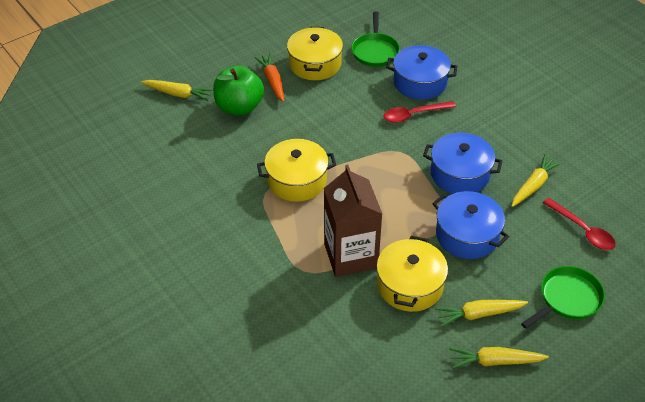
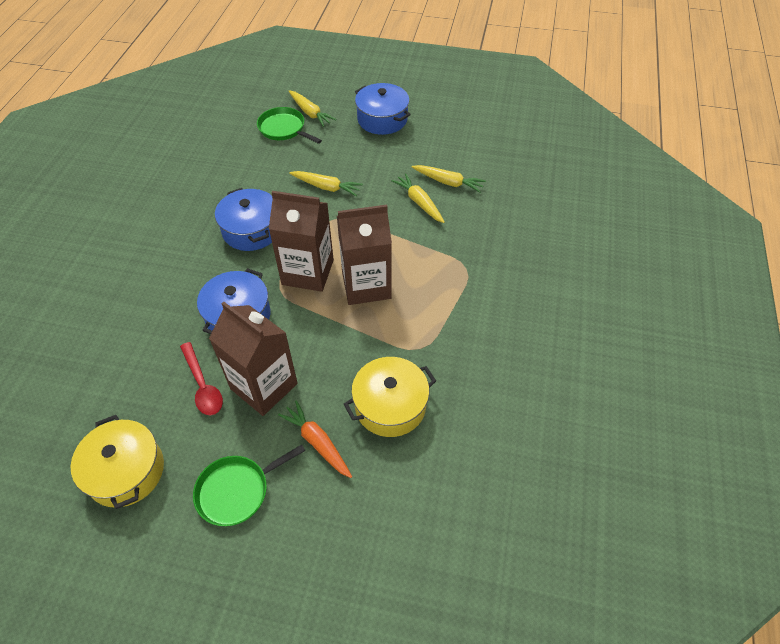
brown carton: 1 -> 3
green apple: 1 -> 0
red spoon: 2 -> 1
yellow pot: 3 -> 2

